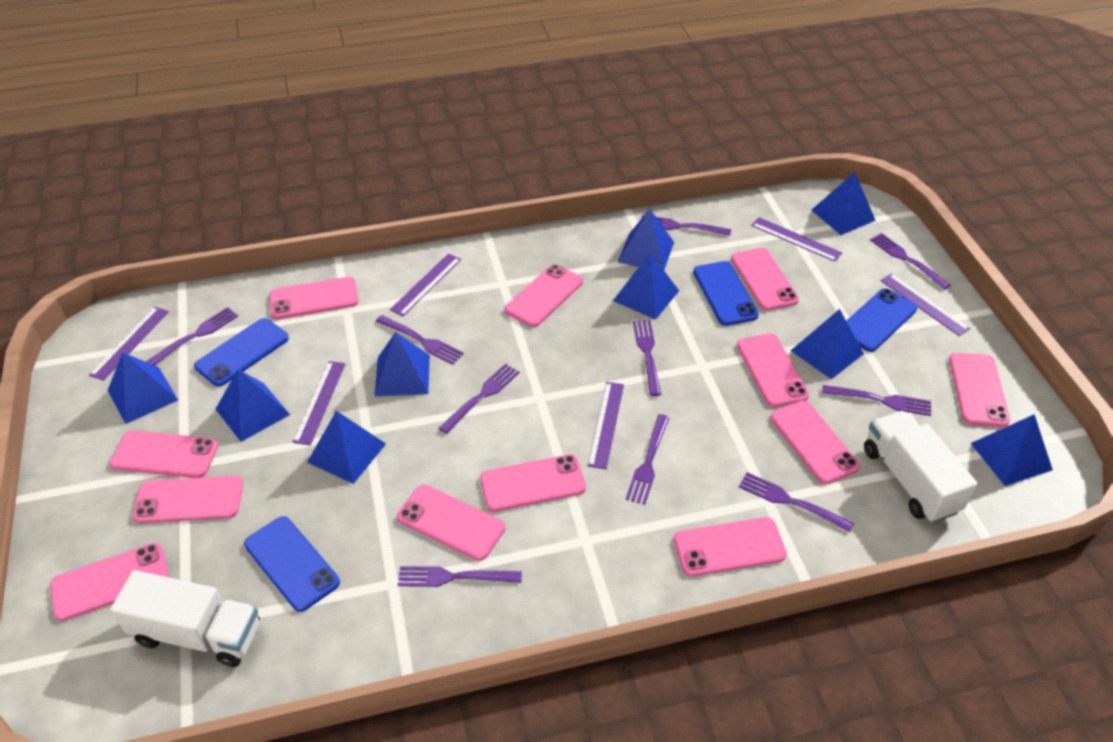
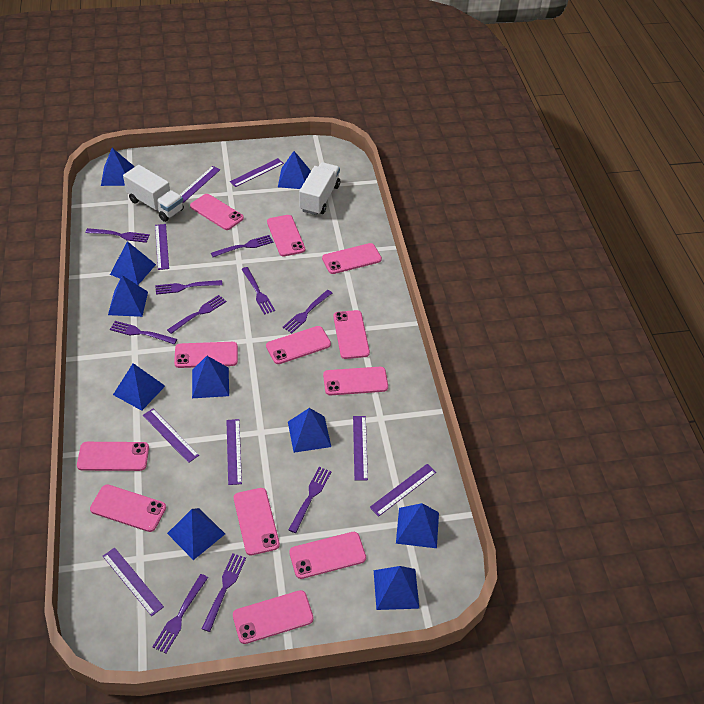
blue phone: 4 -> 0
blue pyramid: 9 -> 10
purple ruler: 6 -> 8

